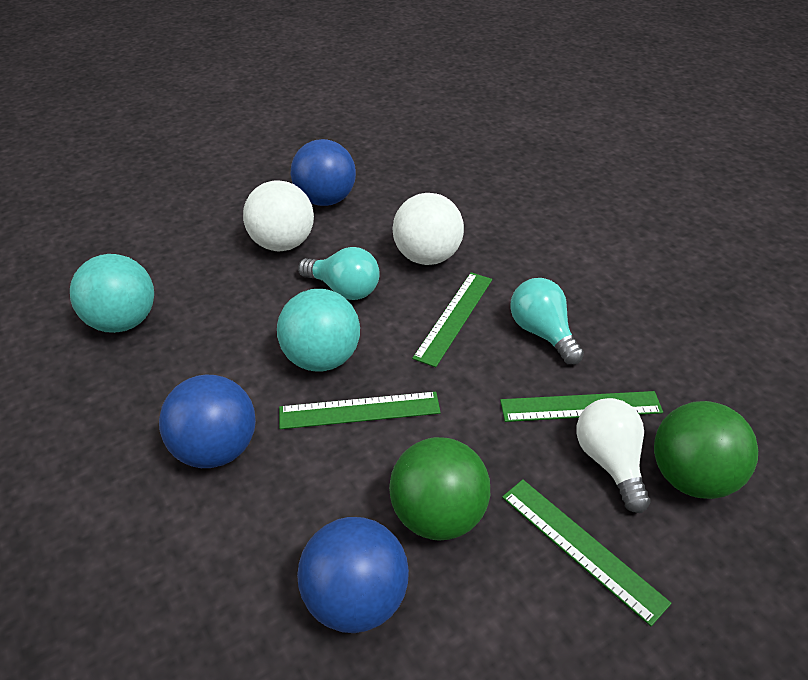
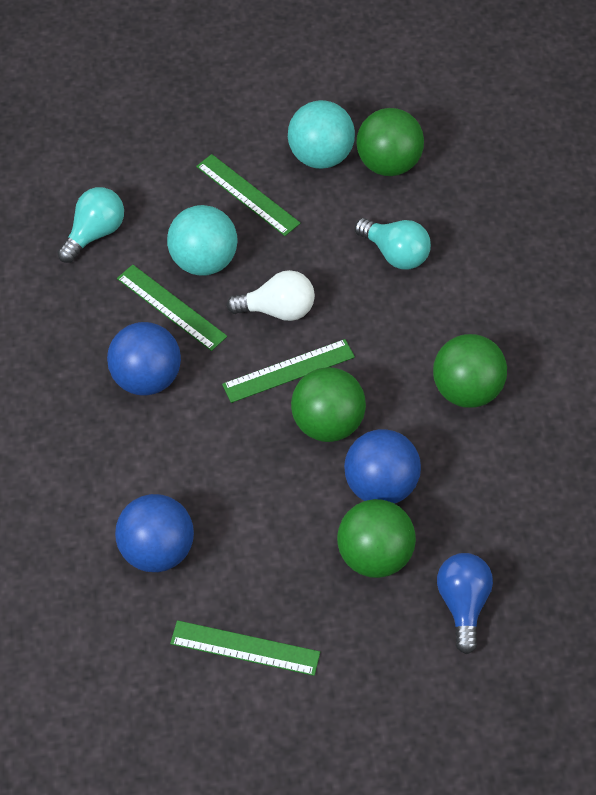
blue light bulb: 0 -> 1
green ball: 2 -> 4
white ball: 2 -> 0

